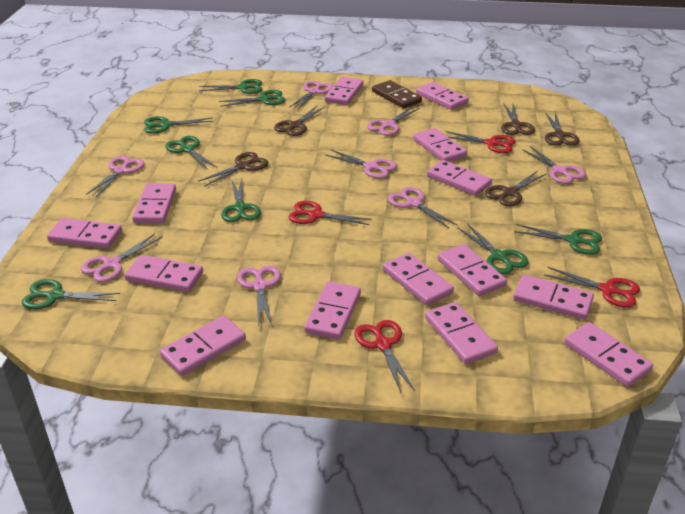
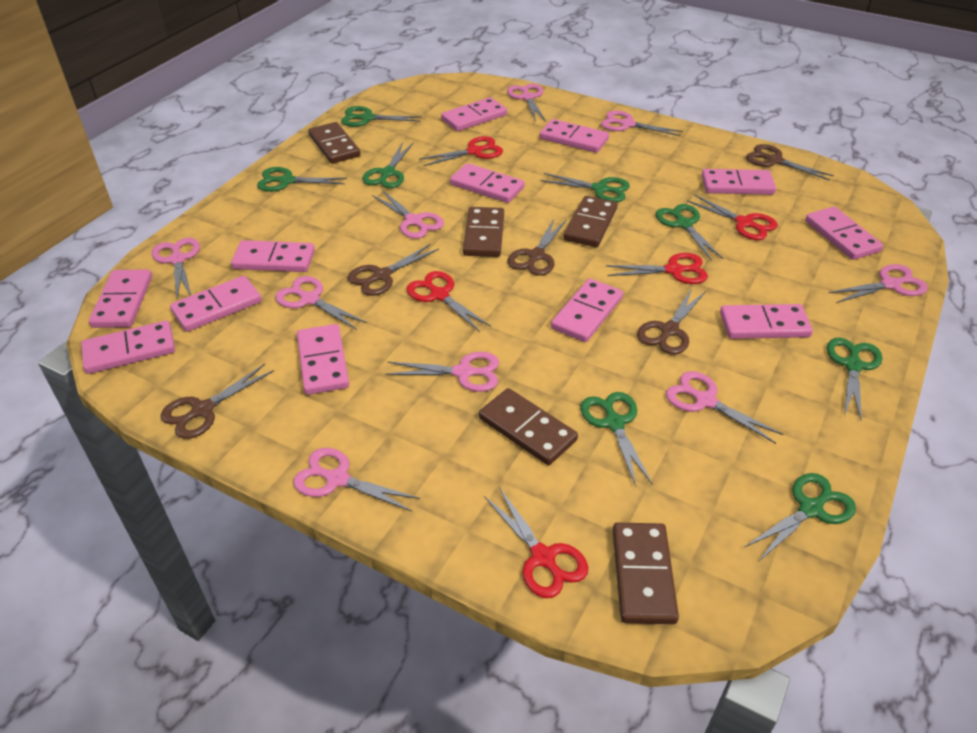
brown domino: 1 -> 5
pink domino: 14 -> 12
pink scissors: 8 -> 9
red scissors: 4 -> 5

